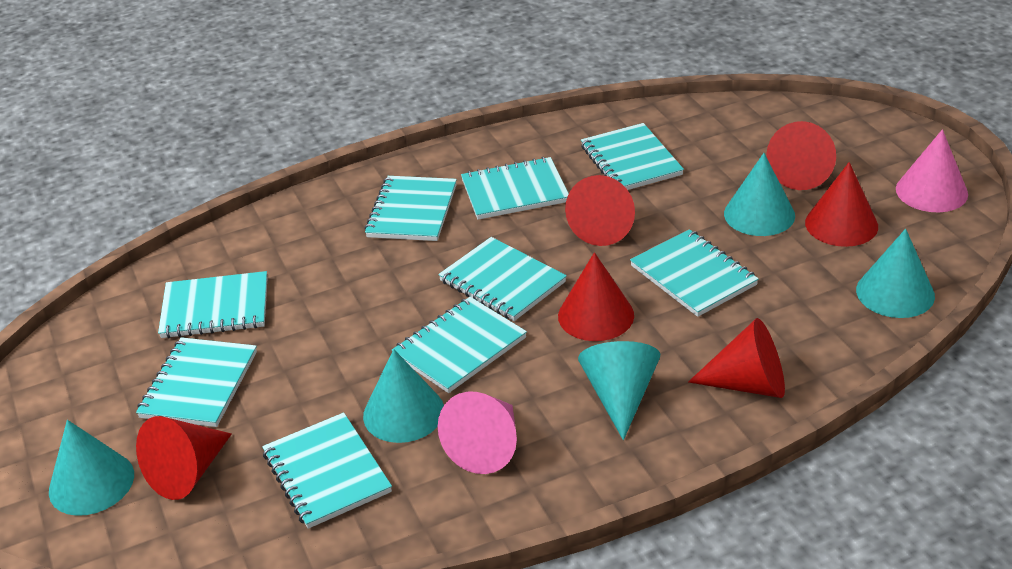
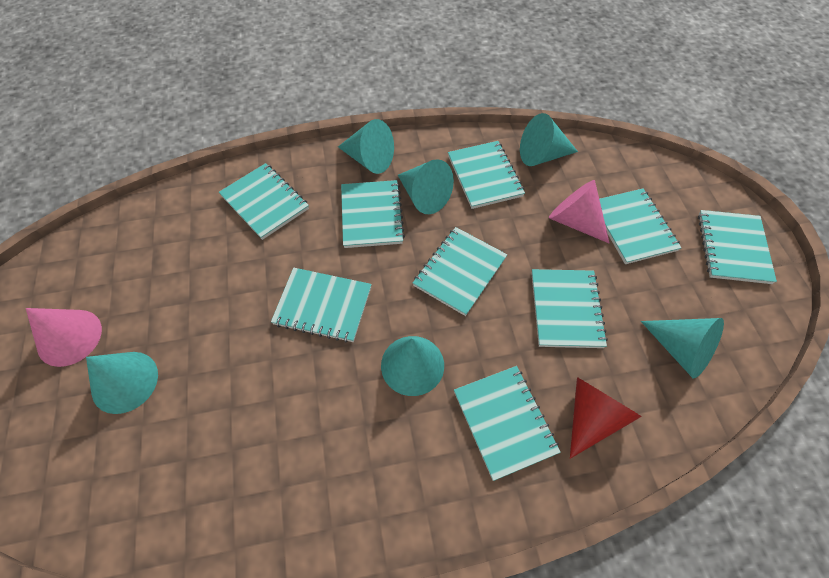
red cone: 6 -> 1
turquoise cone: 5 -> 6

